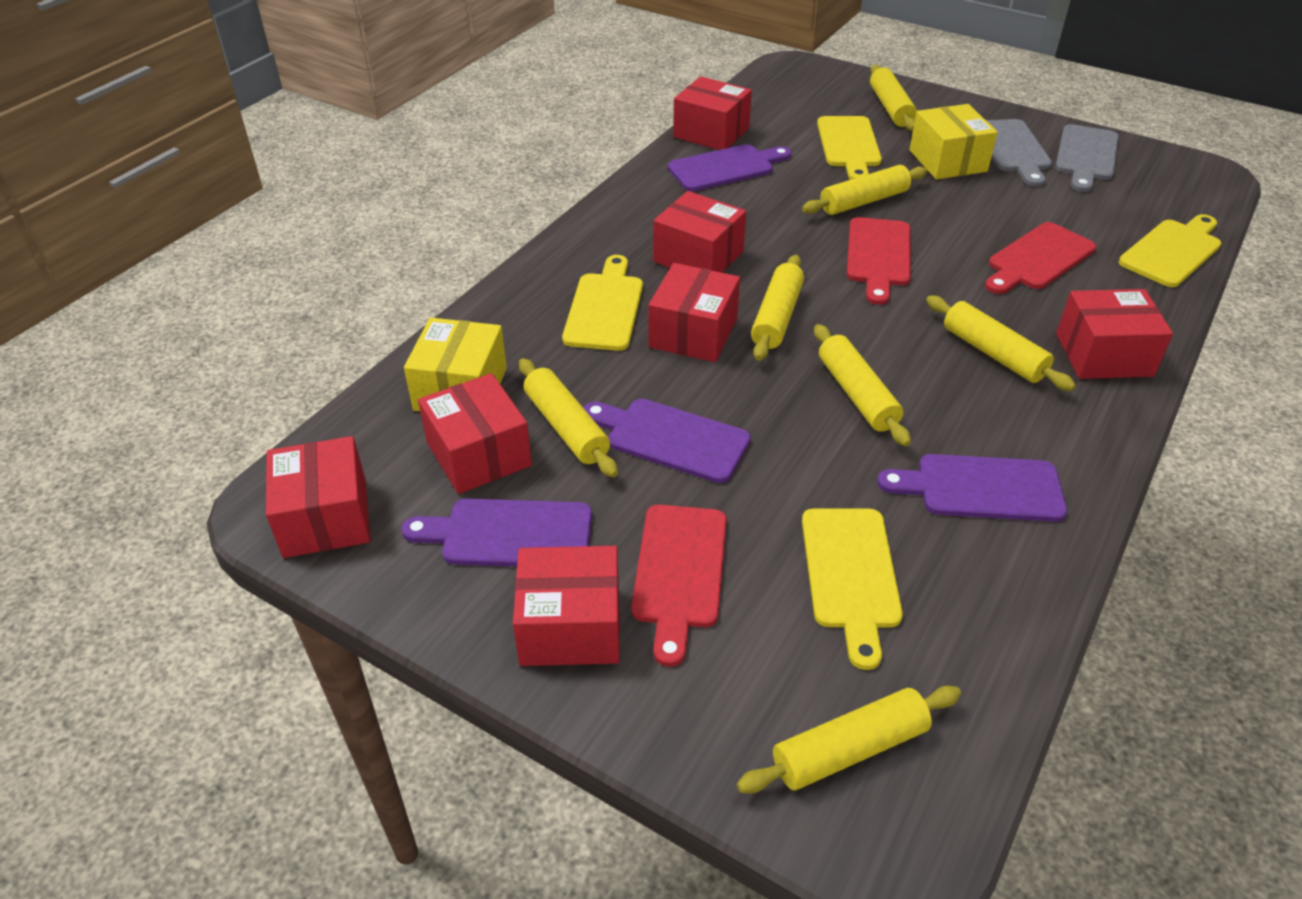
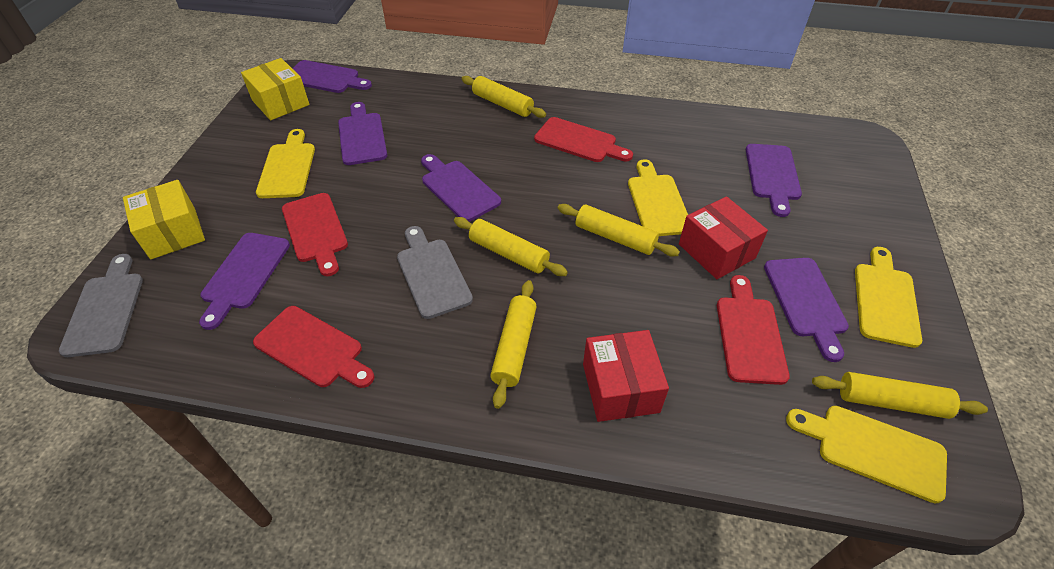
purple cutting board: 4 -> 6
red box: 7 -> 2
red cutting board: 3 -> 4
yellow rolling pin: 7 -> 5

